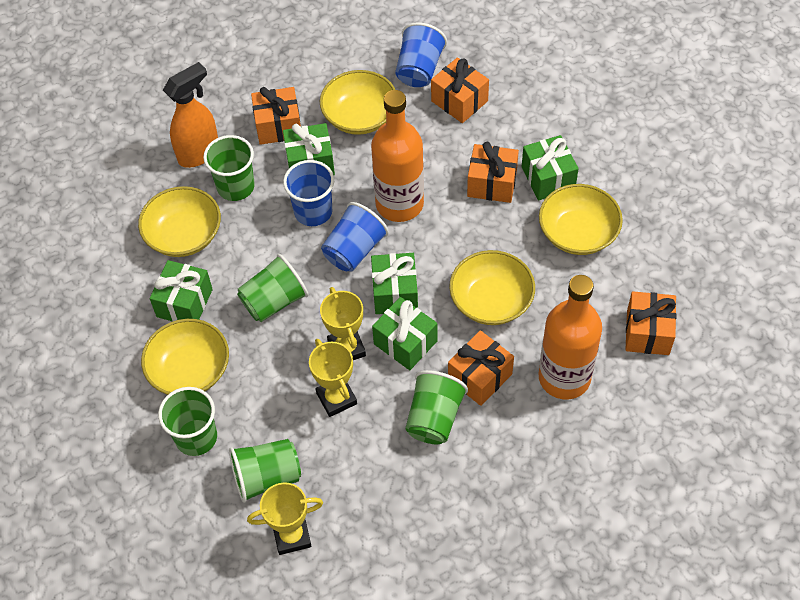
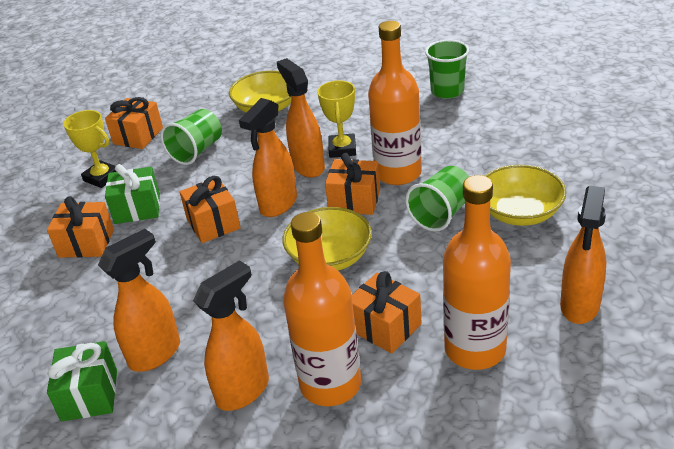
blue cup: 3 -> 0
green cup: 5 -> 3
green gift: 5 -> 2
orange bottle: 2 -> 3
orange spray bottle: 1 -> 5
yellow bowl: 5 -> 3
yellow trophy: 3 -> 2

